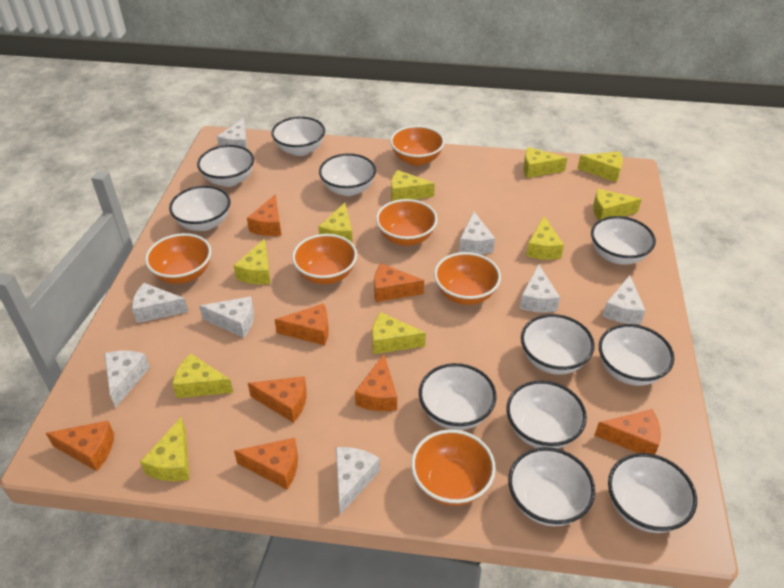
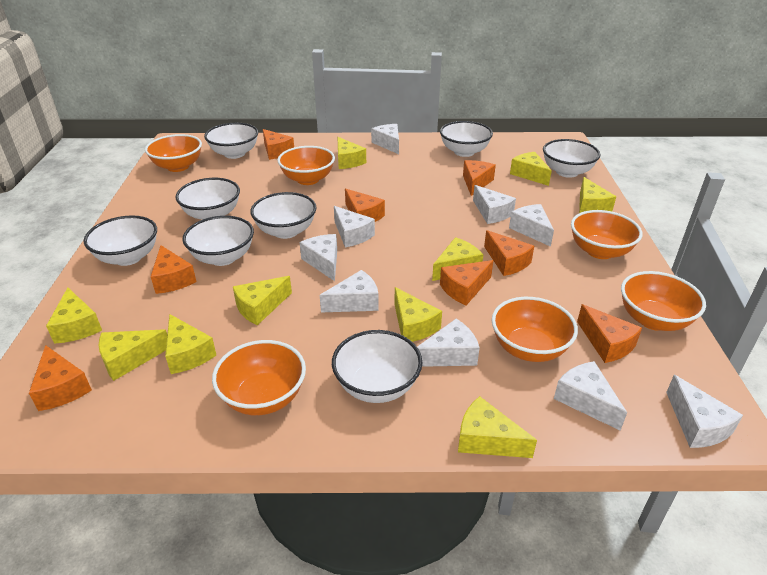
white bowl: 11 -> 8
white cheese: 8 -> 9

